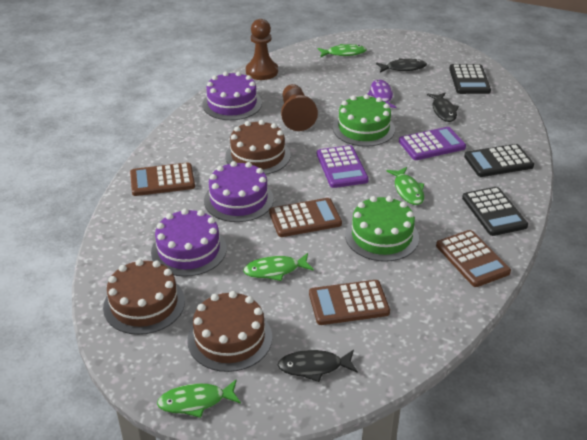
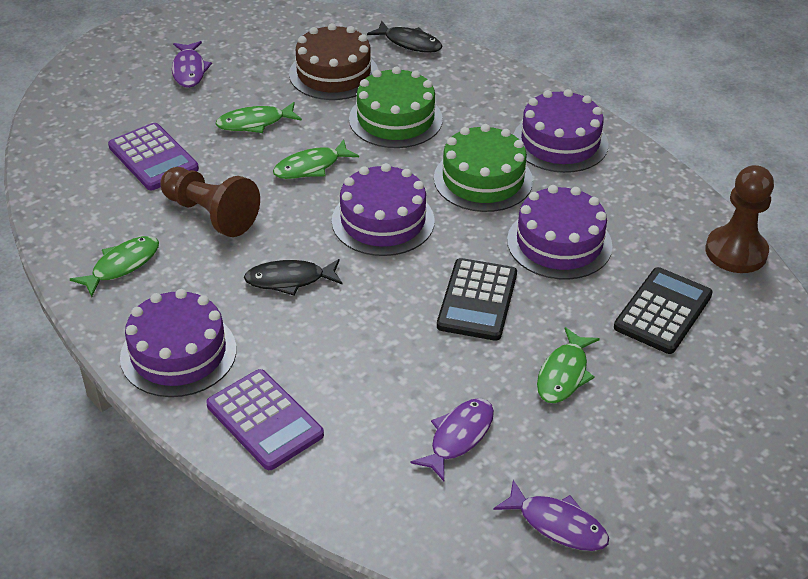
black calculator: 3 -> 2
black fish: 3 -> 2
brown cake: 3 -> 1
brown calculator: 4 -> 0
purple cake: 3 -> 4
purple fish: 1 -> 3

